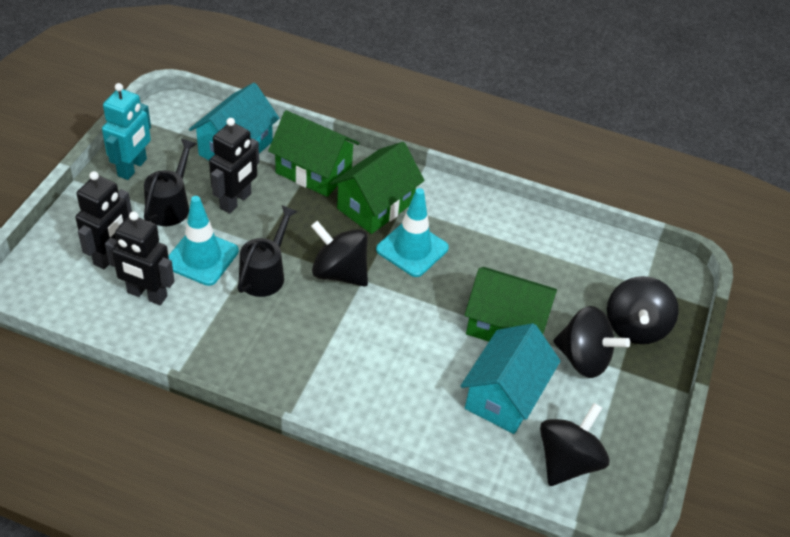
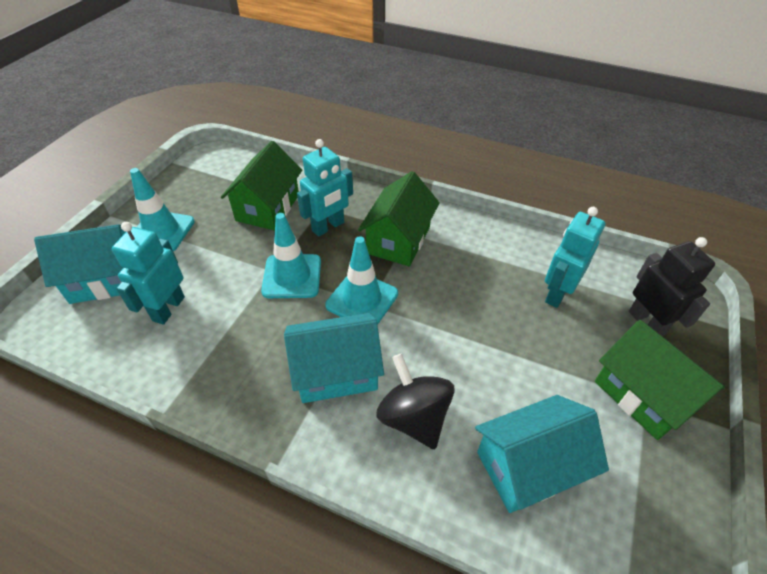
black robot: 3 -> 1
black spinning top: 4 -> 1
black watering can: 2 -> 0
turquoise house: 2 -> 3
turquoise robot: 1 -> 3
turquoise traffic cone: 2 -> 3

